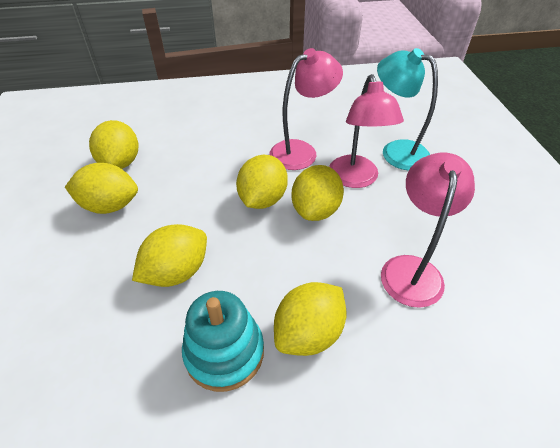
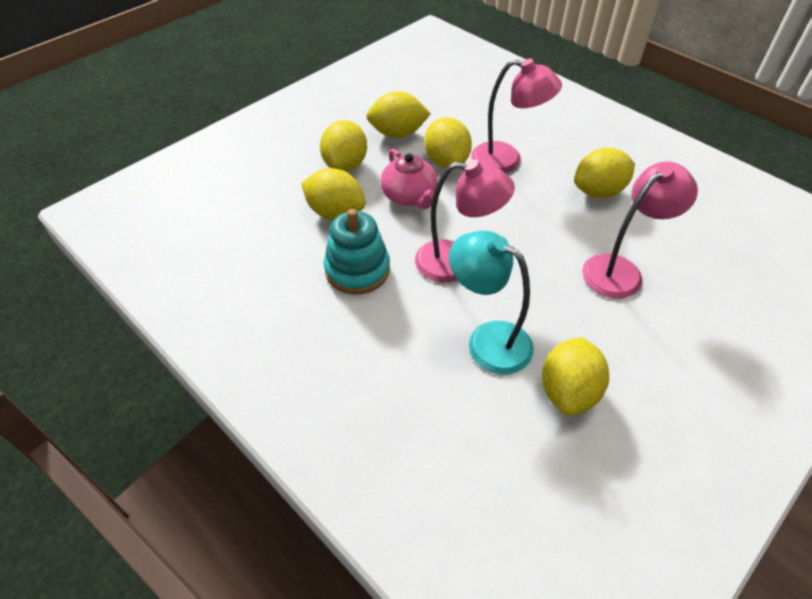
pink teapot: 0 -> 1

